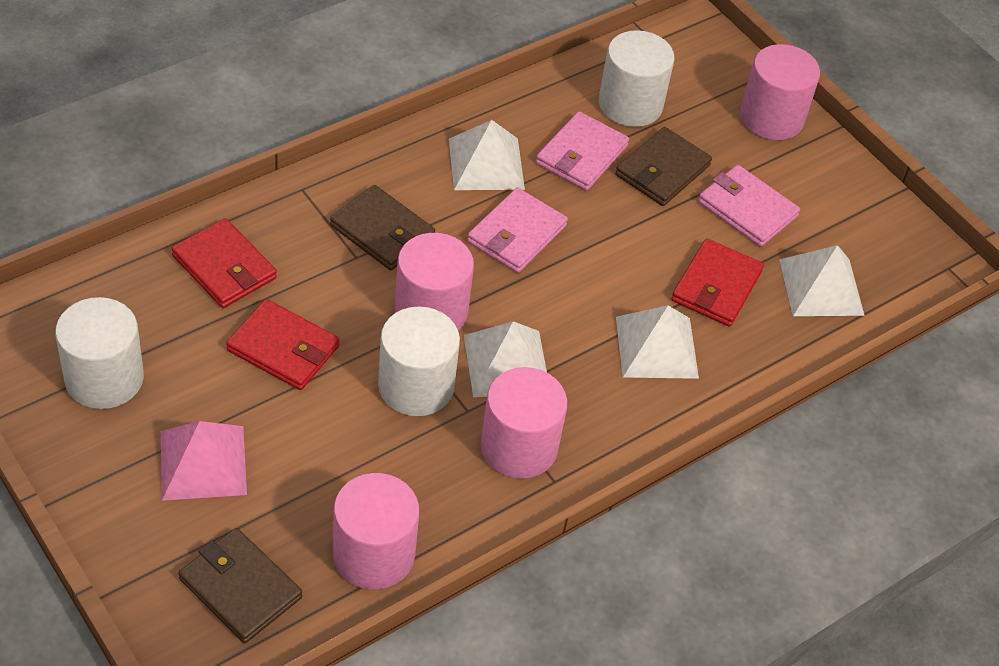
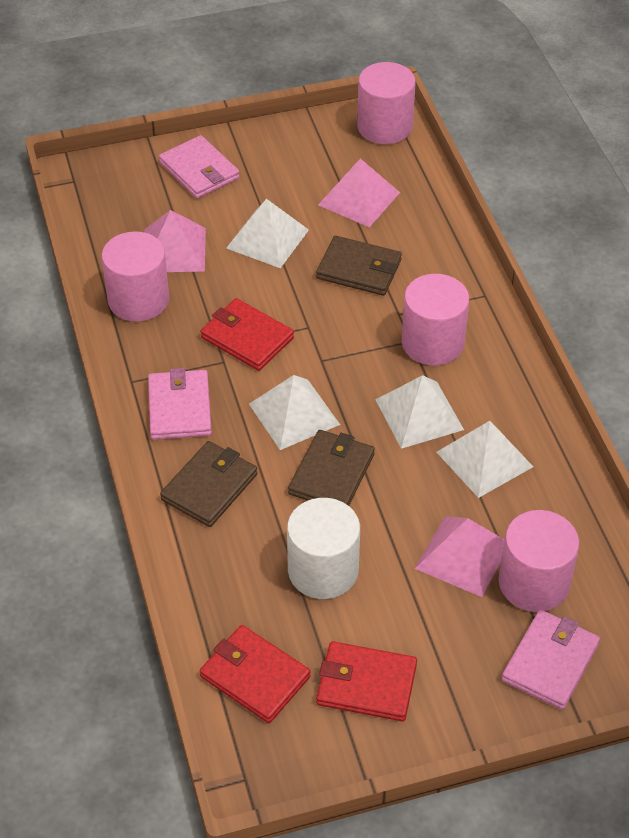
pink pyramid: 1 -> 3
white cylinder: 3 -> 1

